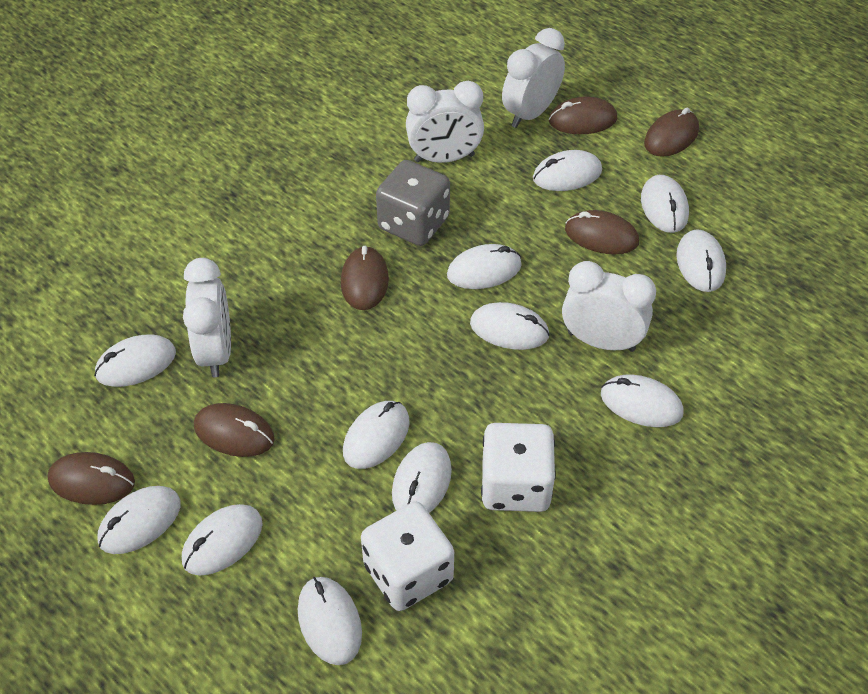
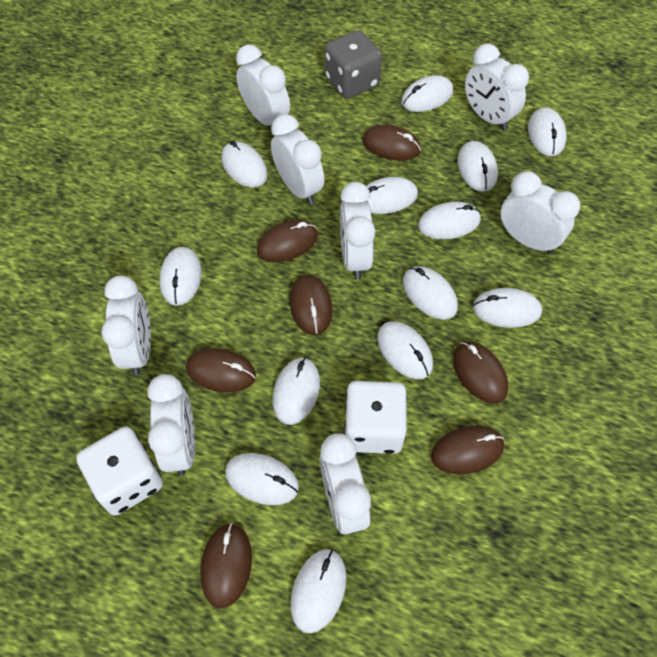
brown mouse: 6 -> 7
white clock: 4 -> 8
white mouse: 12 -> 13

